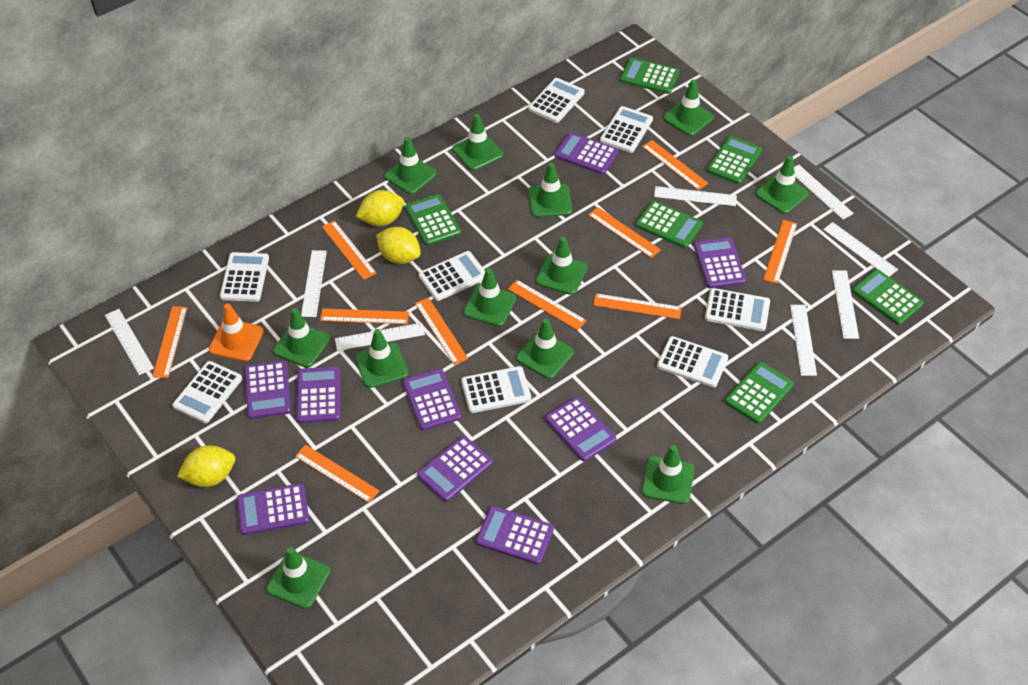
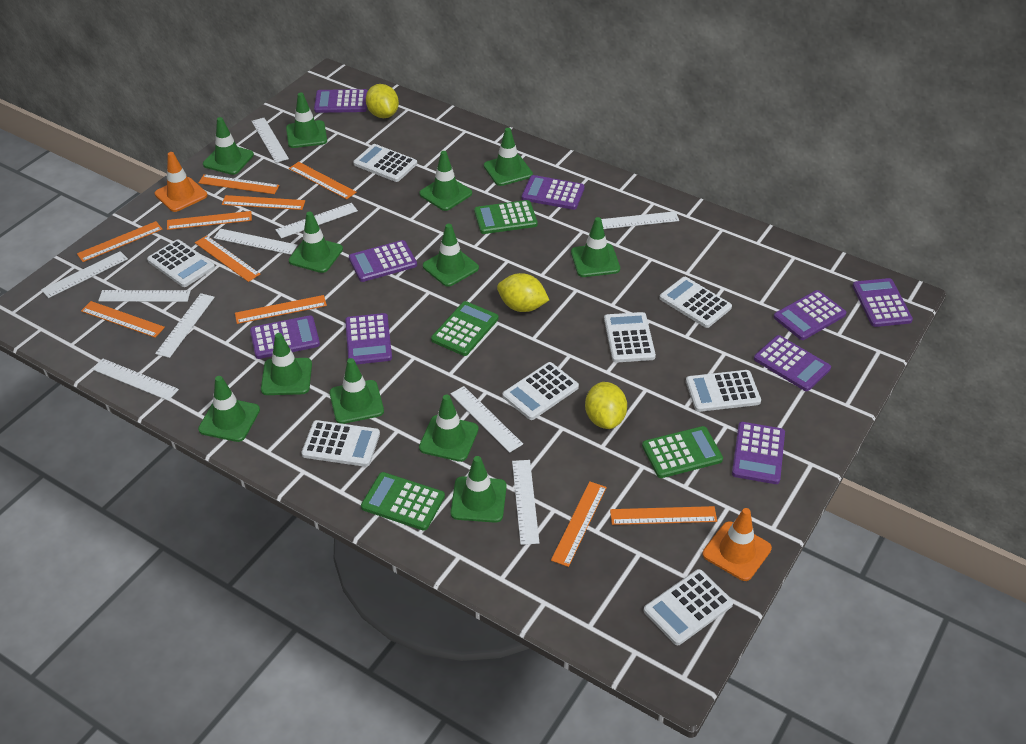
green calculator: 6 -> 4
orange traffic cone: 1 -> 2
white ruler: 8 -> 10

